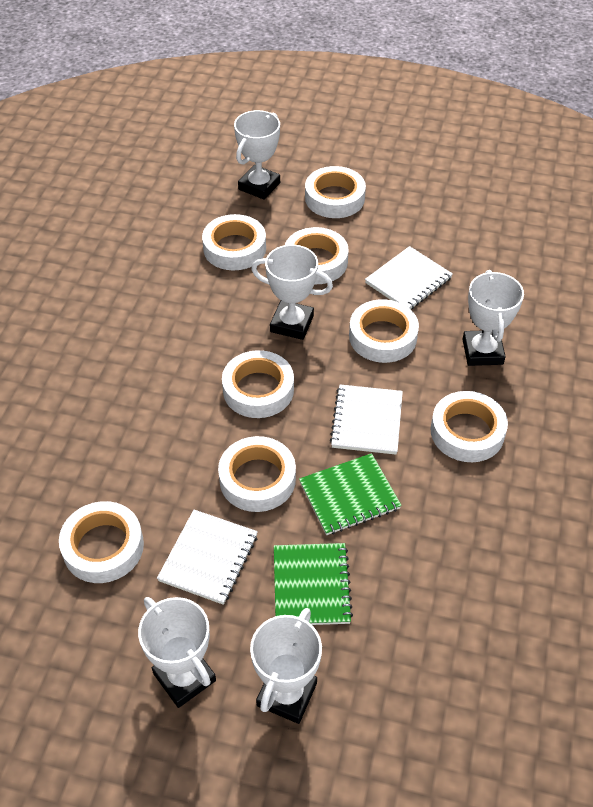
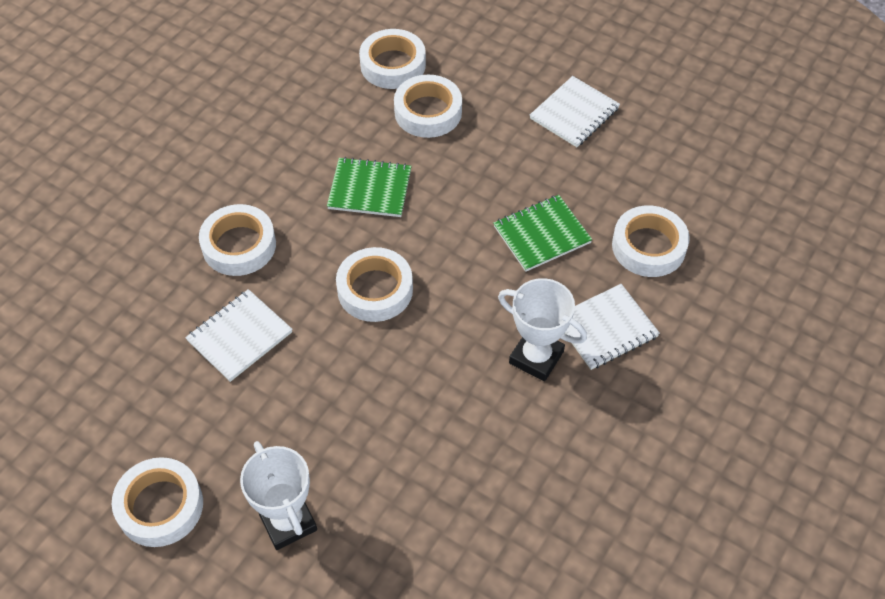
white tape: 8 -> 6
white trophy: 5 -> 2

